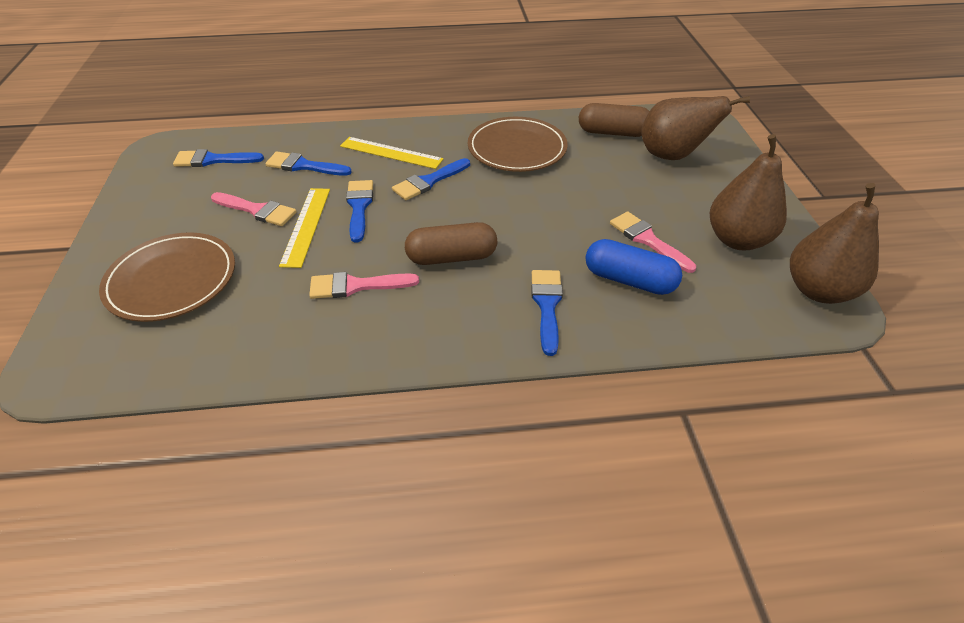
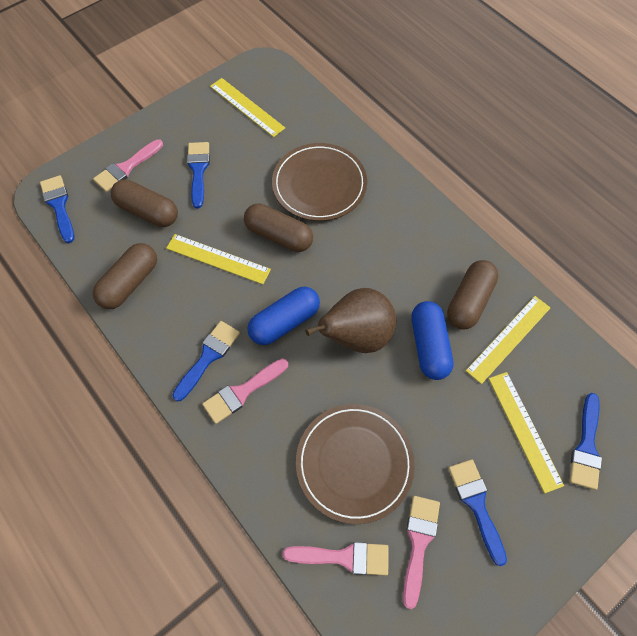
blue capsule: 1 -> 2
brown capsule: 2 -> 4
brown pear: 3 -> 1
pink brush: 3 -> 4
yellow ruler: 2 -> 4

